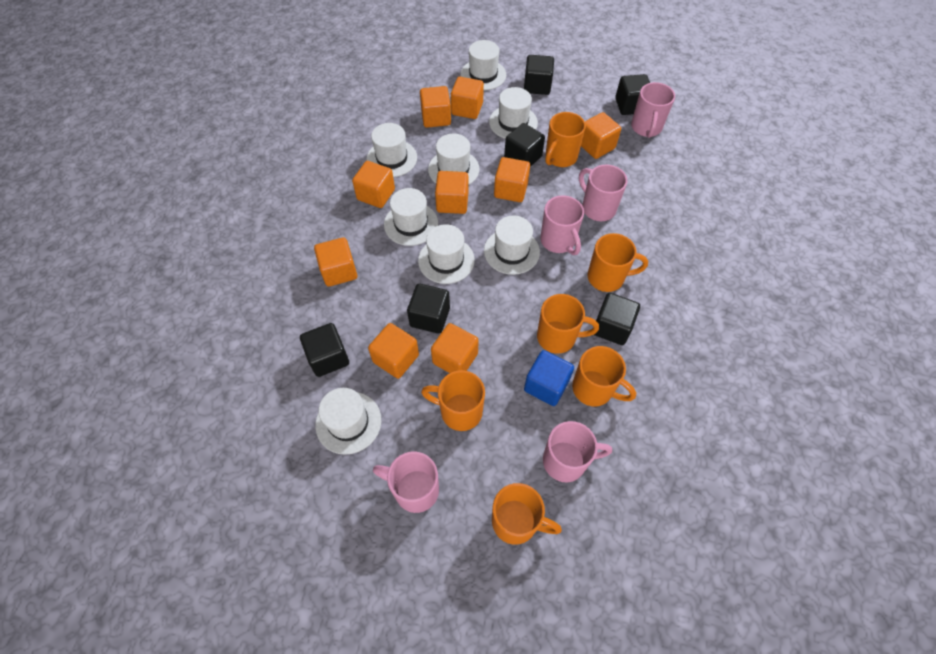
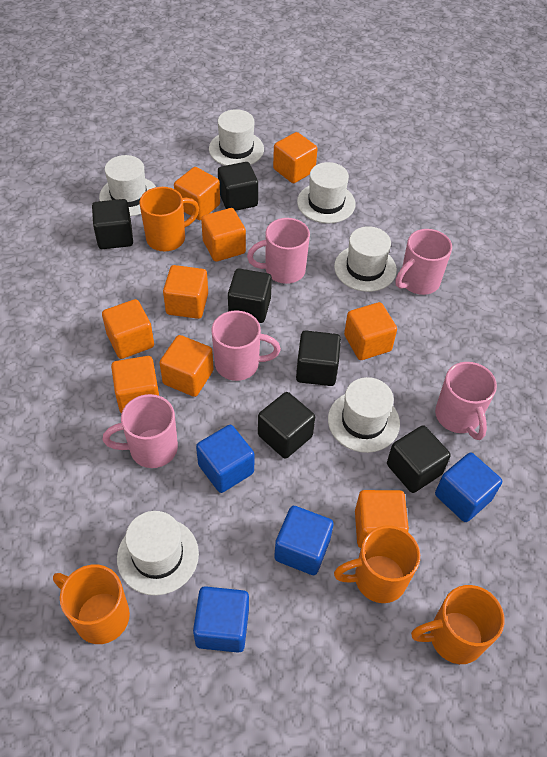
blue cube: 1 -> 4
orange mug: 6 -> 4
white hat: 8 -> 6

